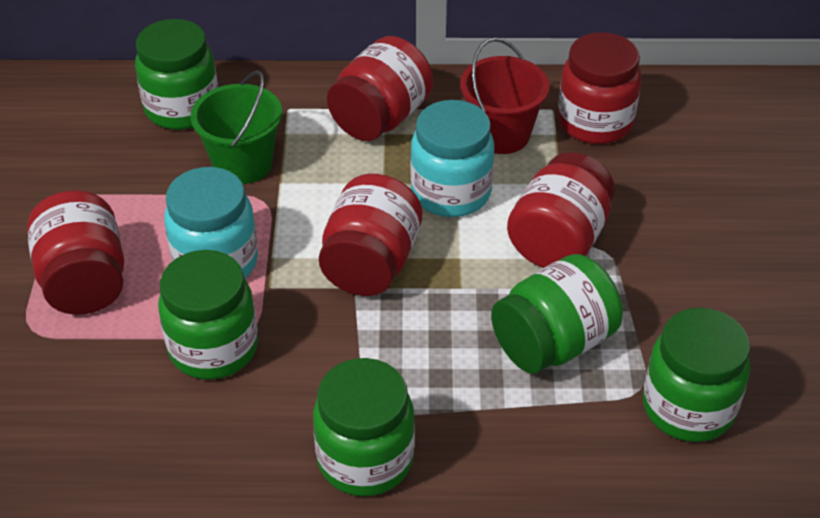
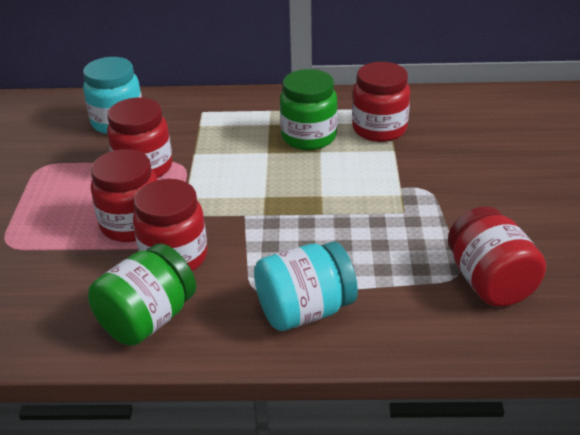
green bucket: 1 -> 0
green jar: 5 -> 2
red bucket: 1 -> 0

